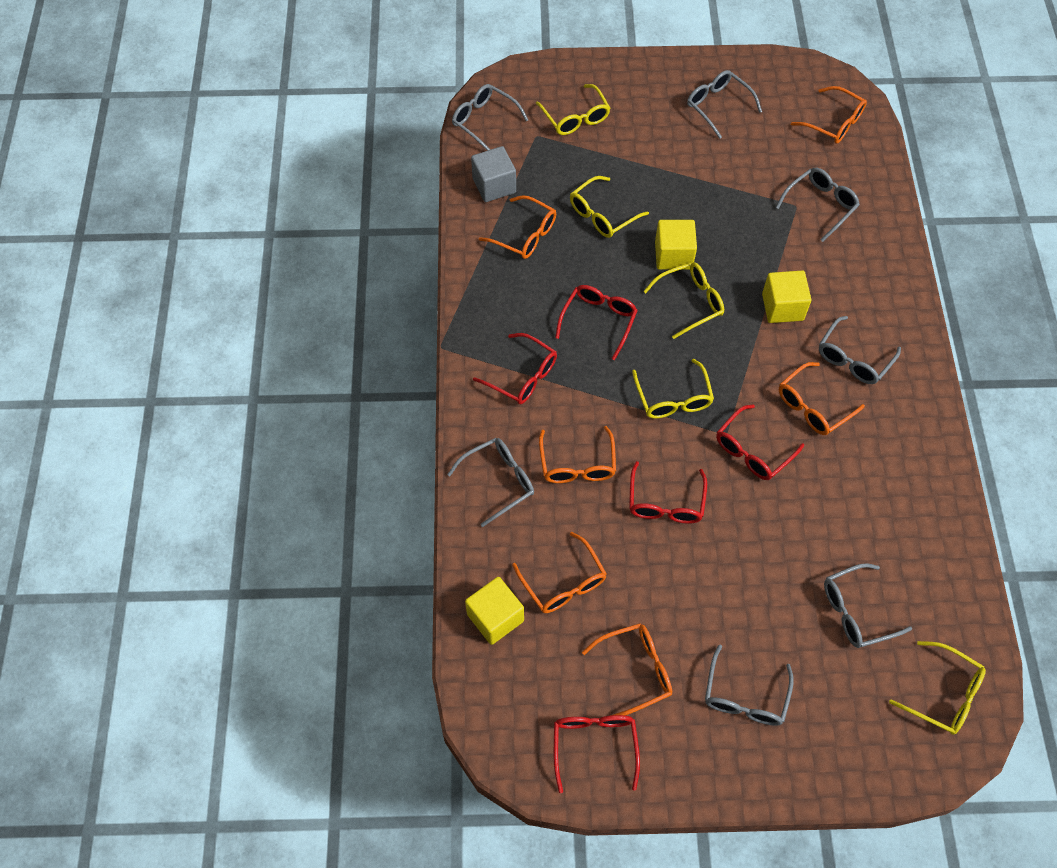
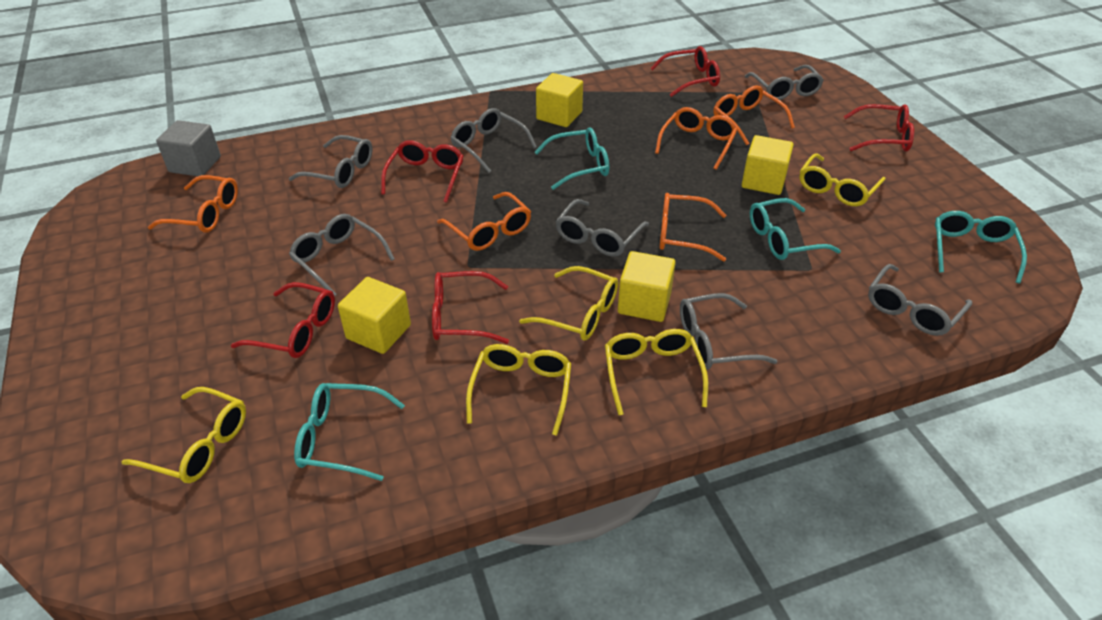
orange glasses: 6 -> 5
turquoise glasses: 0 -> 4
yellow cube: 3 -> 4

